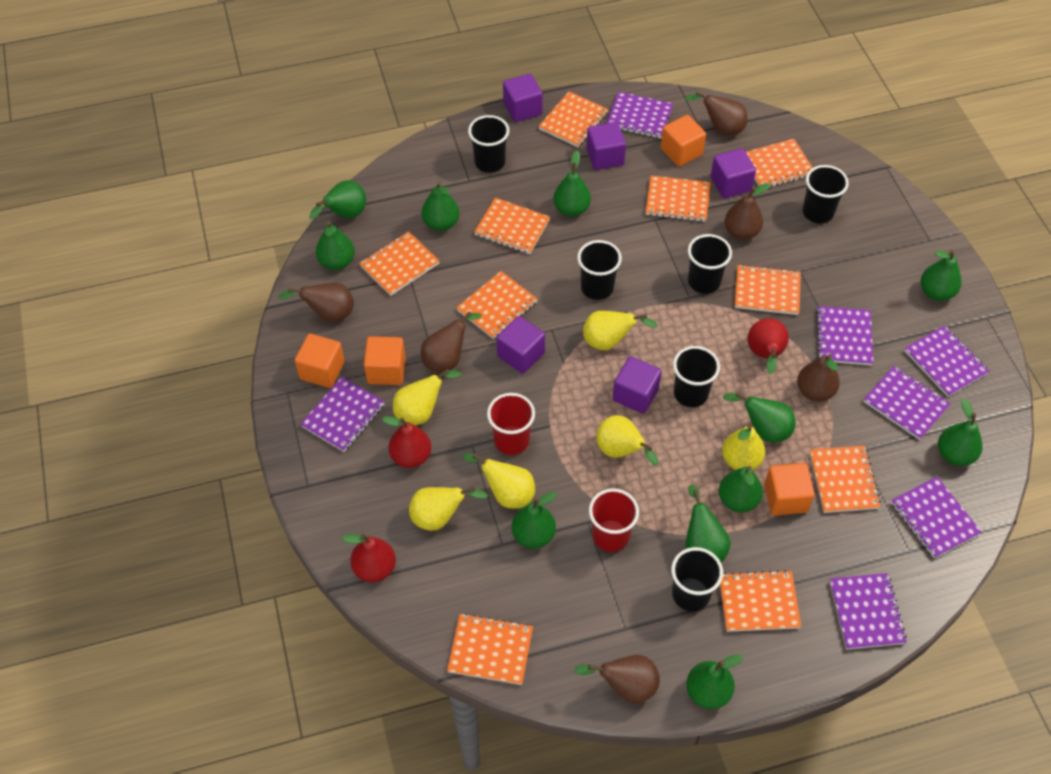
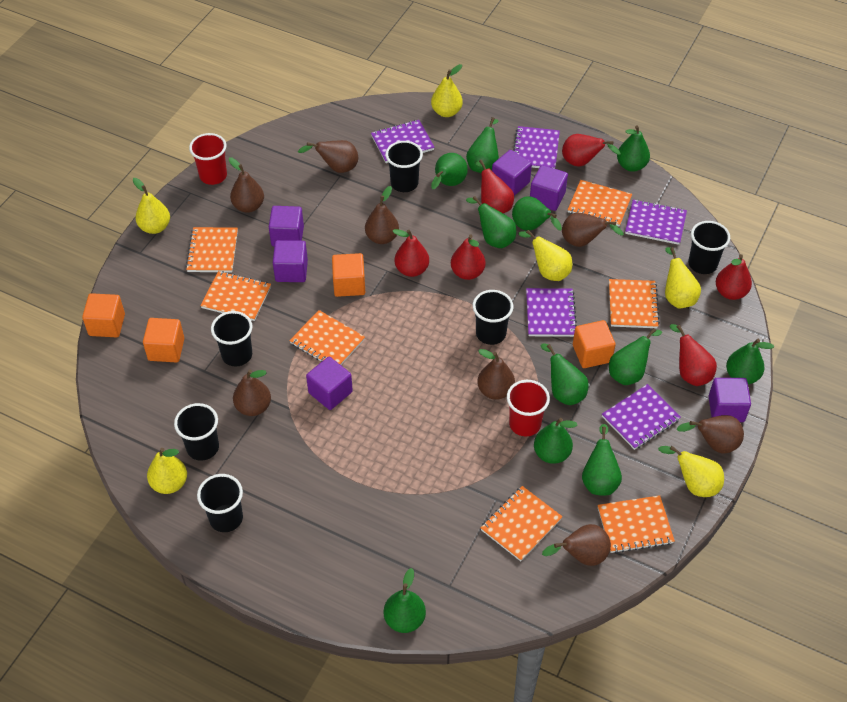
brown pear: 6 -> 8
orange notebook: 10 -> 7
purple cube: 5 -> 6
purple notebook: 7 -> 5
red pear: 3 -> 6

